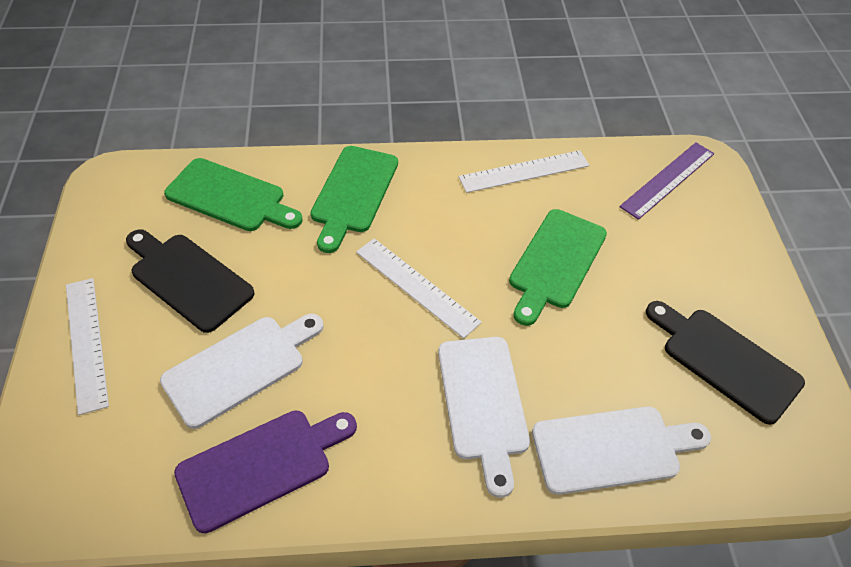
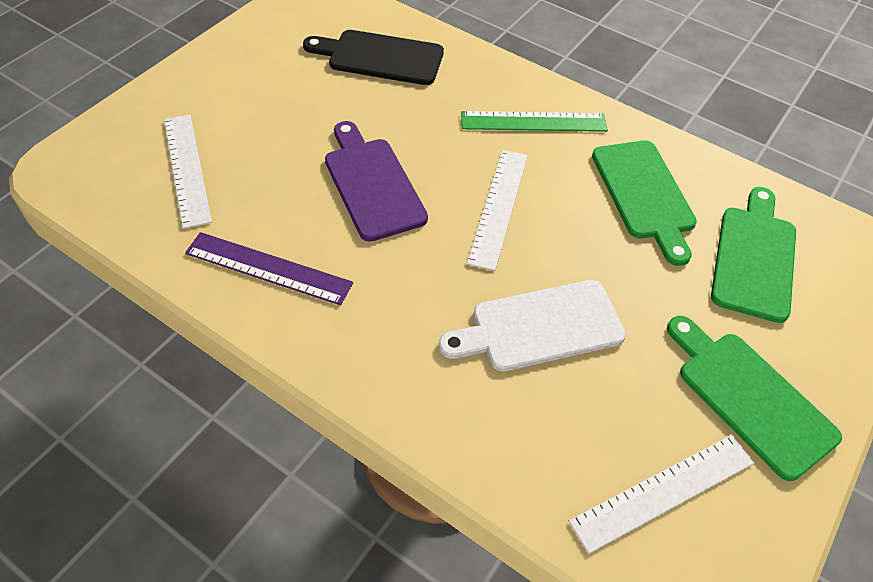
black cutting board: 2 -> 1
green ruler: 0 -> 1
white cutting board: 3 -> 1

